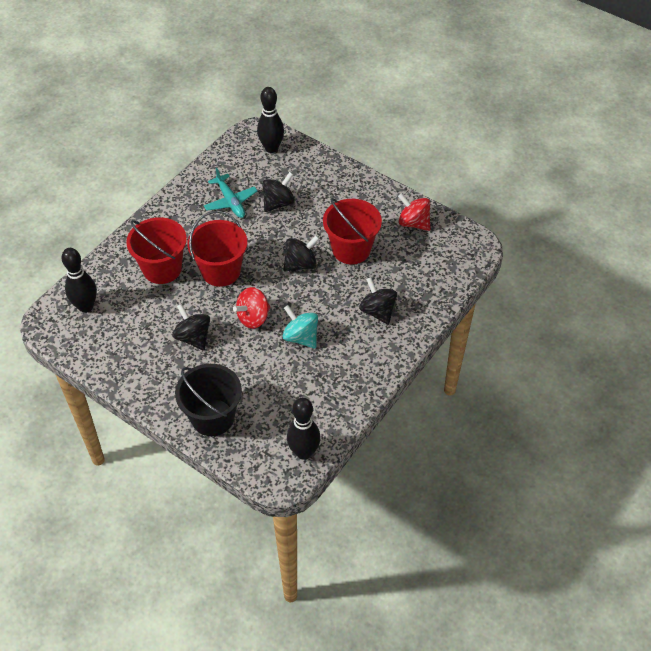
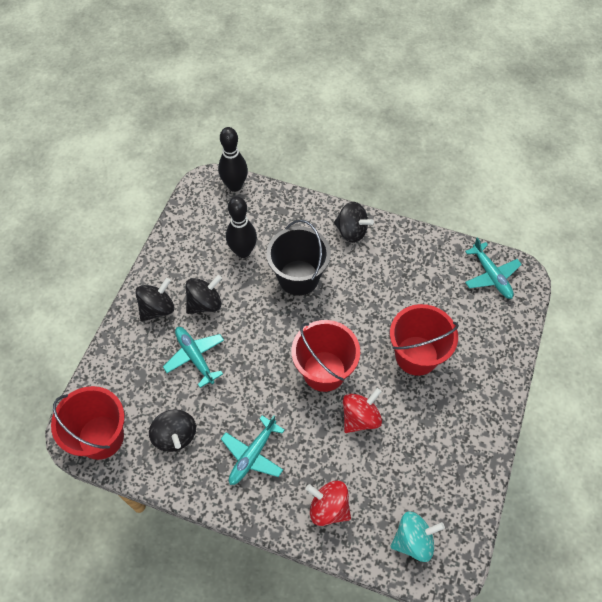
black bowling pin: 3 -> 2
turquoise plane: 1 -> 3

